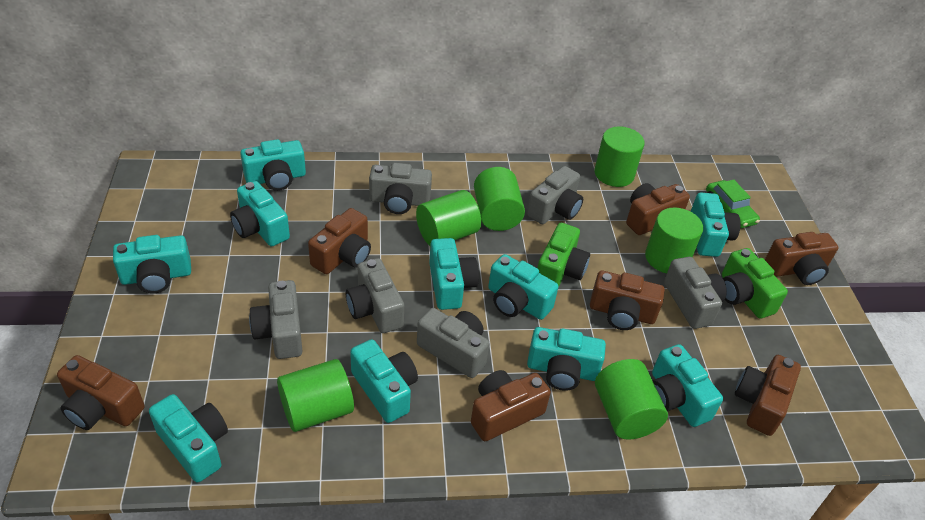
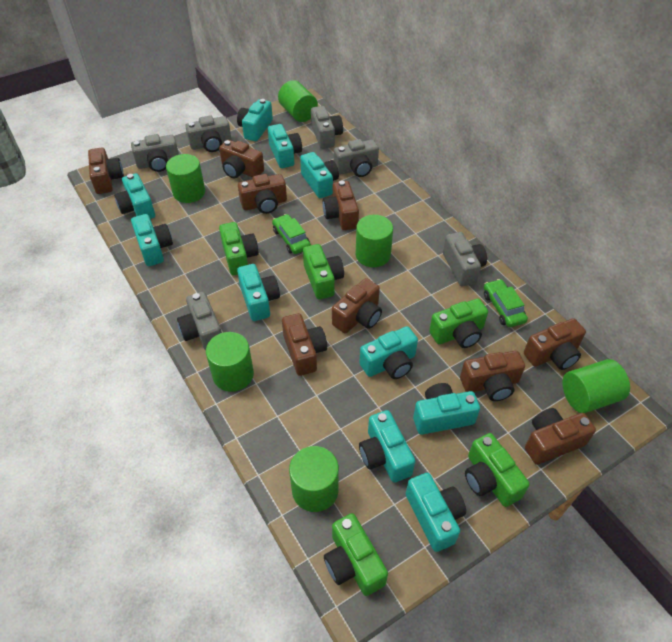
brown camera: 7 -> 9
green camera: 2 -> 5
green car: 1 -> 2

